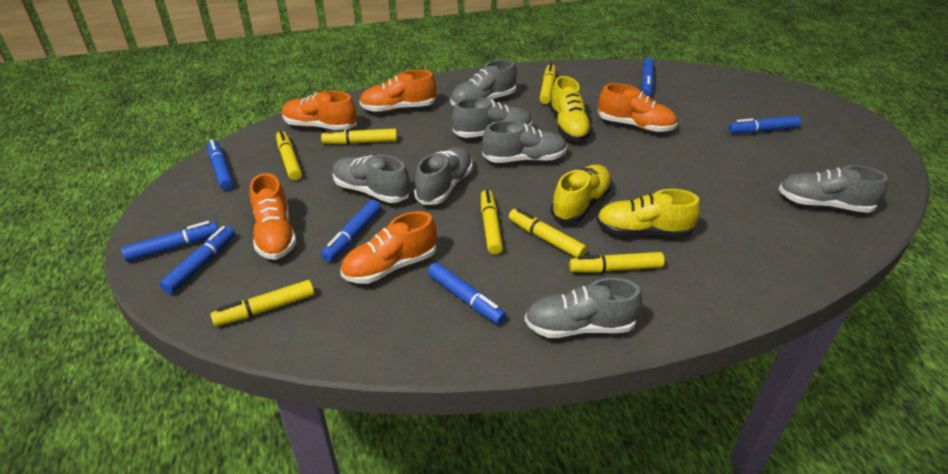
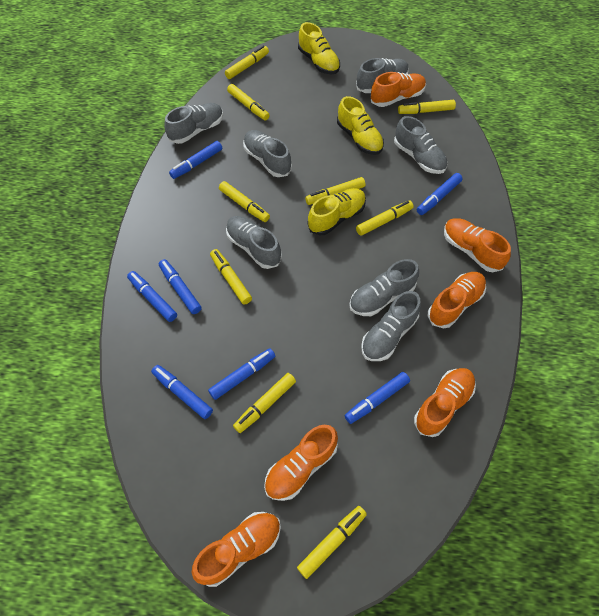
orange shoe: 5 -> 6
yellow marker: 7 -> 9

